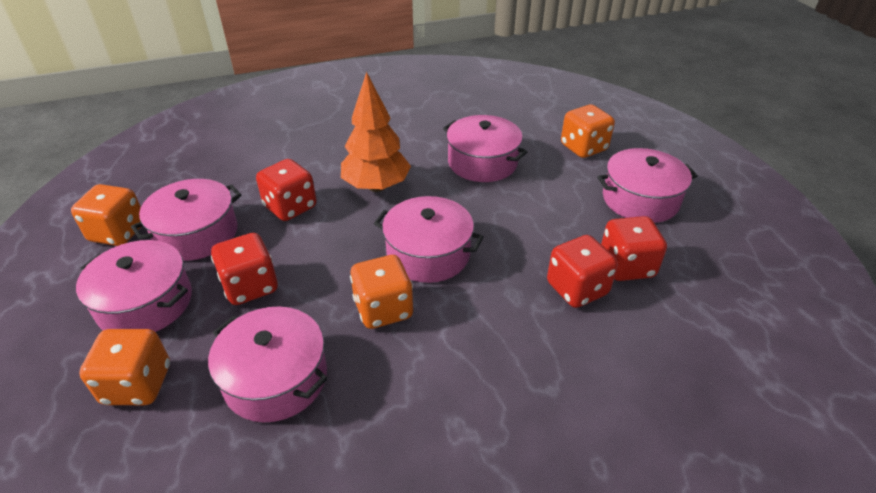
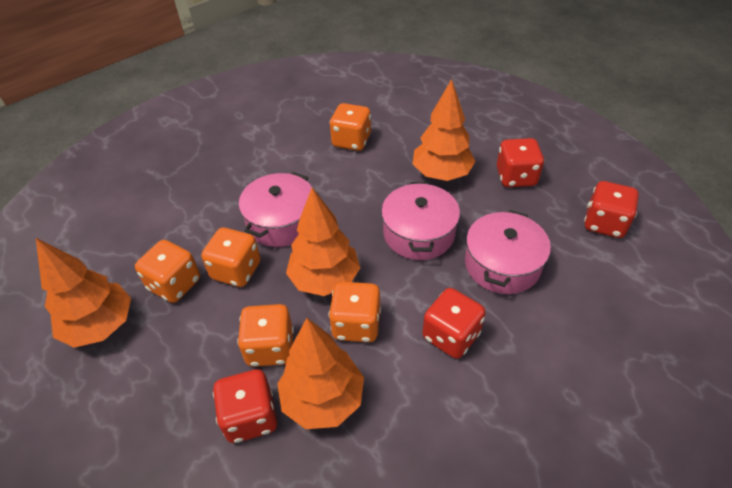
orange dice: 4 -> 5
orange tree: 1 -> 4
pink pot: 6 -> 3

